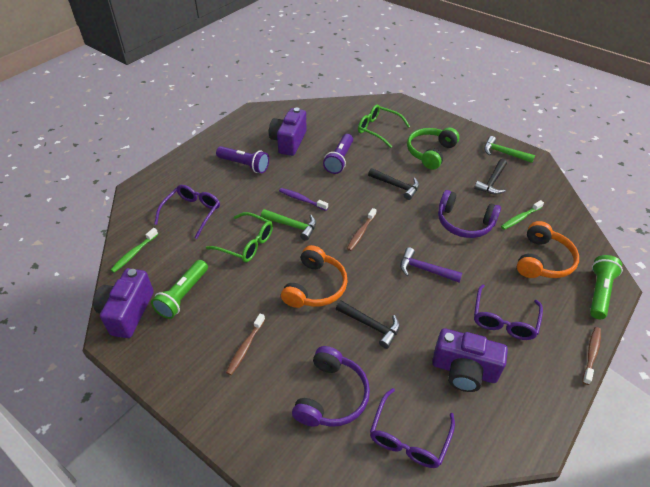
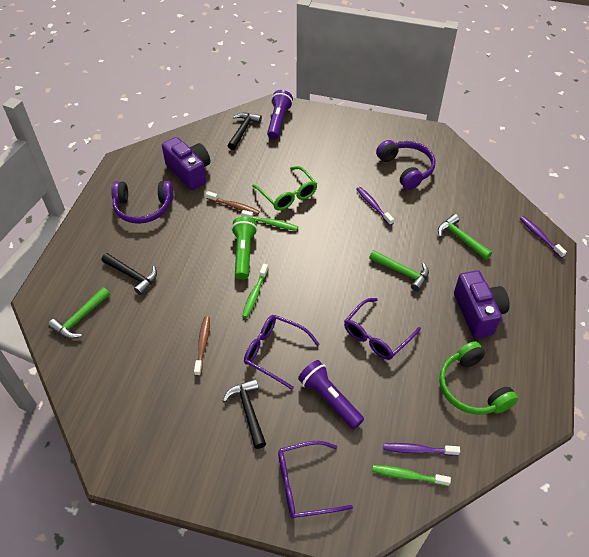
brown toothbrush: 3 -> 2
green flashlight: 2 -> 1
green glasses: 2 -> 1
green hammer: 2 -> 3
green toothbrush: 2 -> 3
orange headphones: 2 -> 0
purple camera: 3 -> 2
purple hammer: 1 -> 0
purple toothbrush: 1 -> 3

